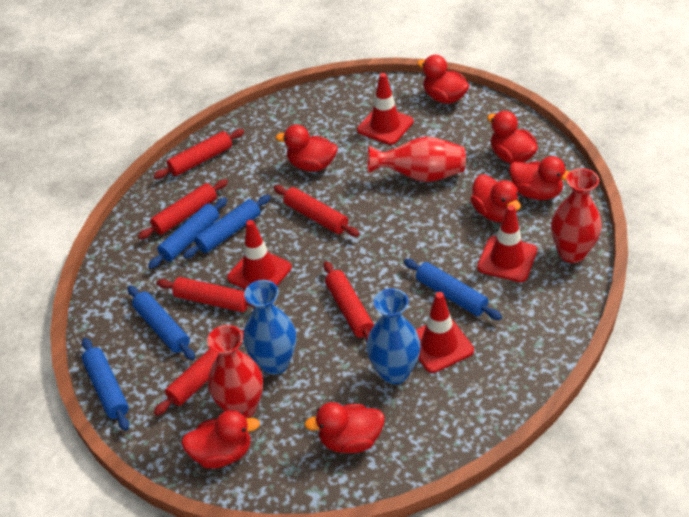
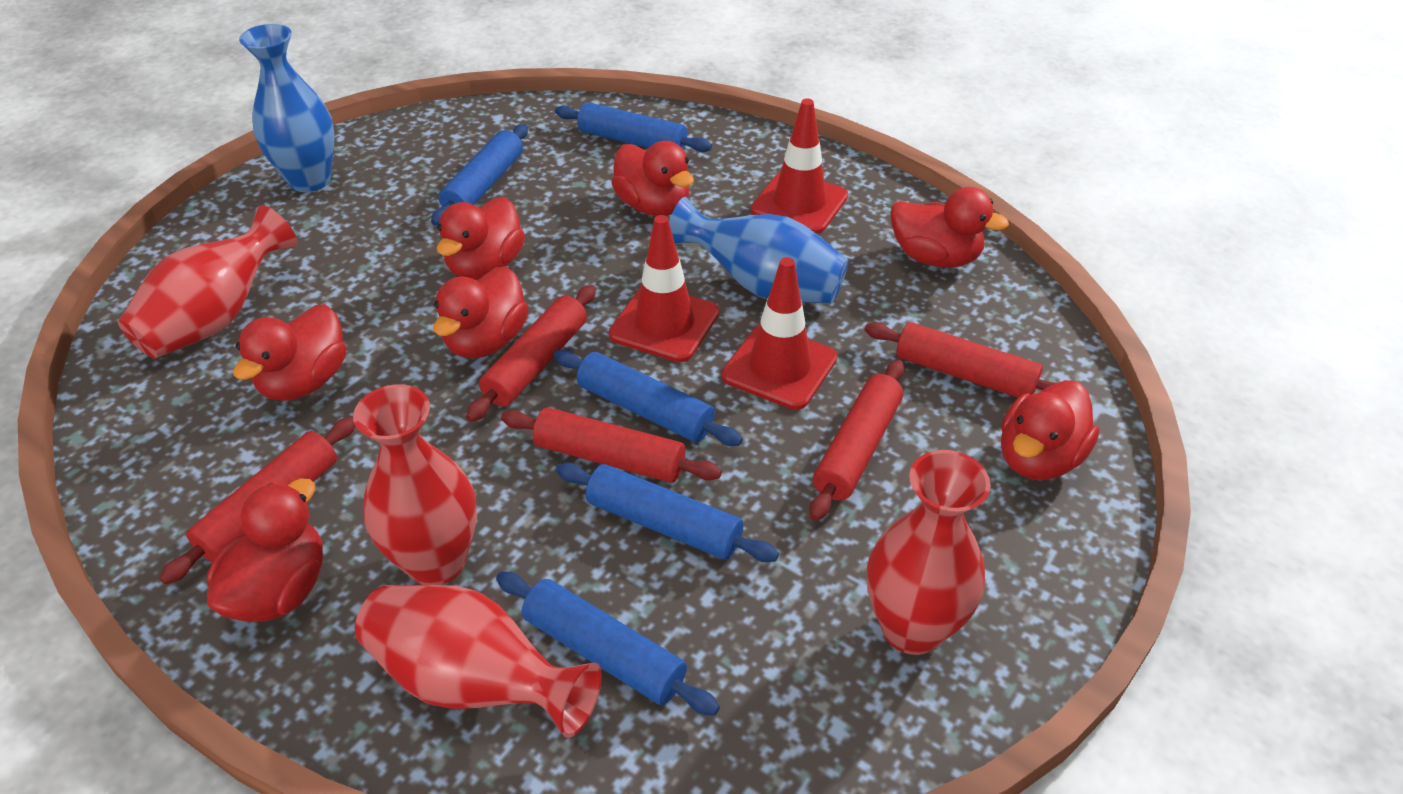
red rolling pin: 6 -> 5
red traffic cone: 4 -> 3
red vase: 3 -> 4

